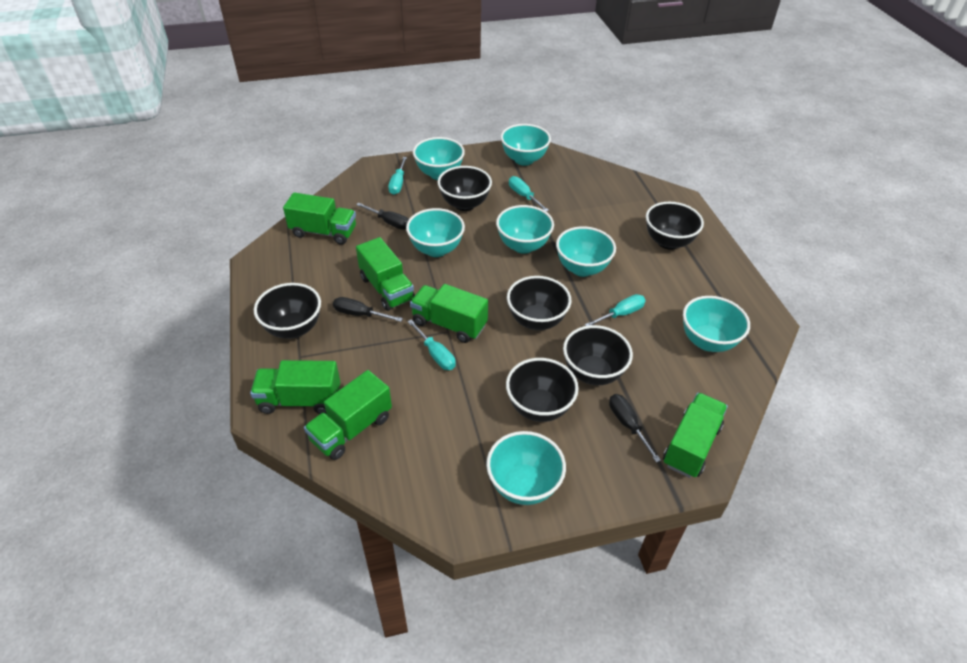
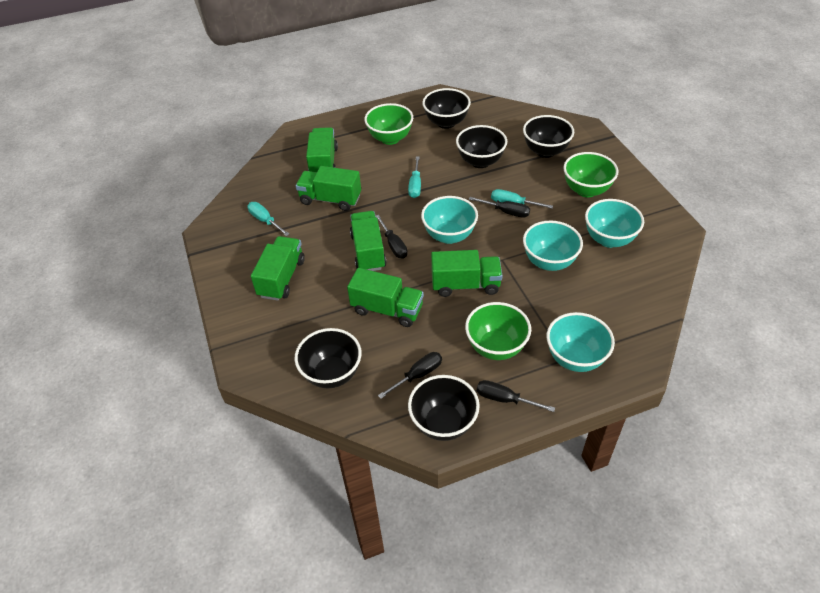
black bowl: 6 -> 5
black screwdriver: 3 -> 4
green bowl: 0 -> 3
turquoise bowl: 7 -> 4
turquoise screwdriver: 4 -> 3

